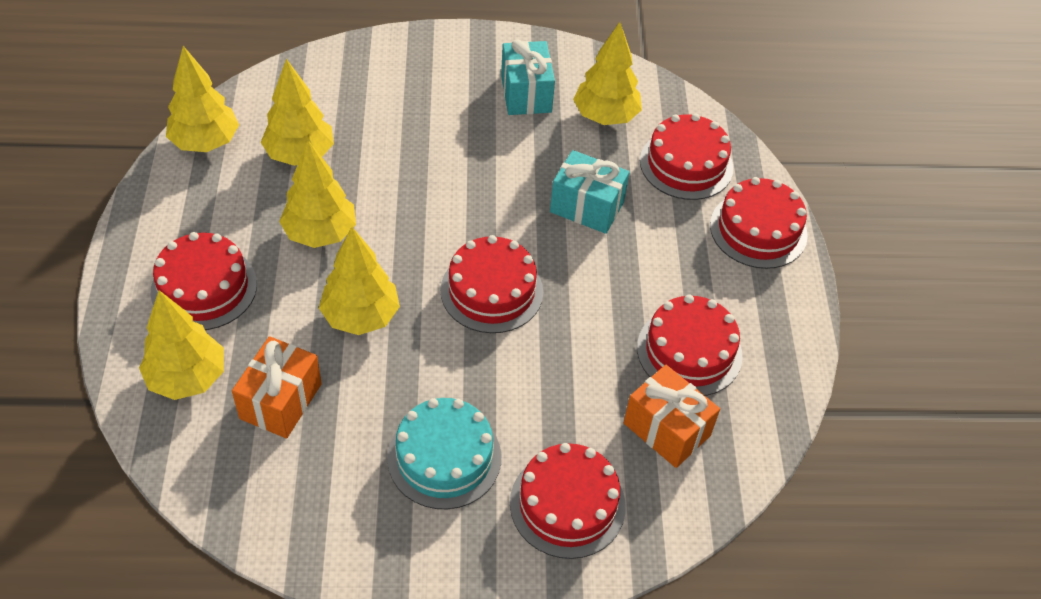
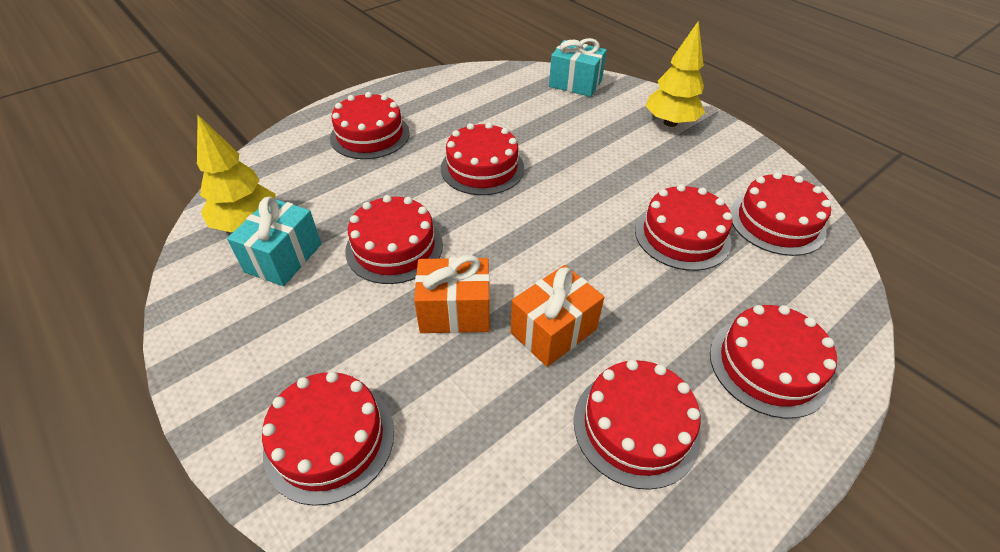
red cake: 6 -> 8
turquoise cake: 1 -> 0
yellow tree: 6 -> 2

